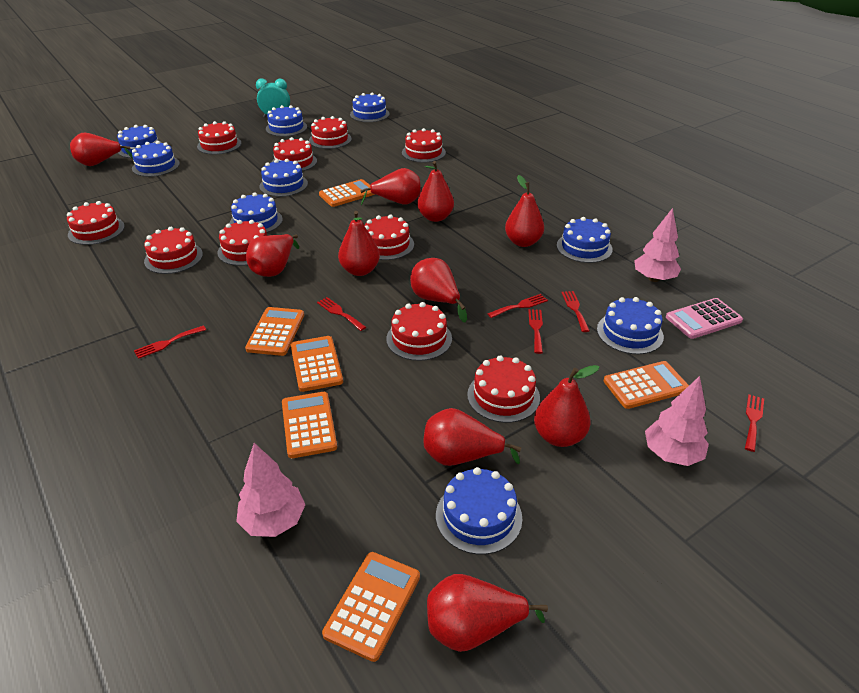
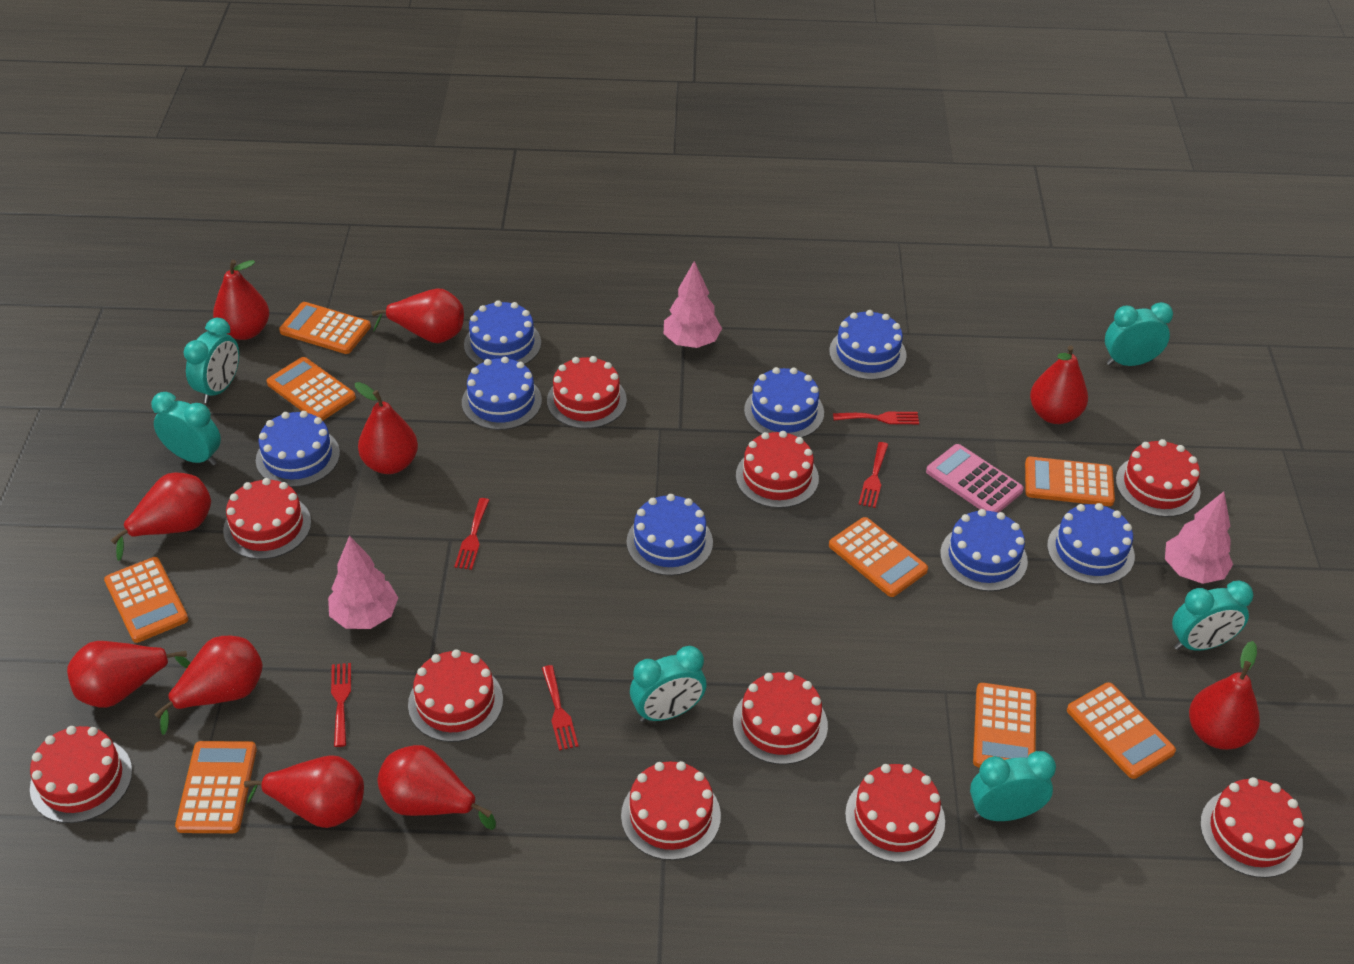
blue cake: 9 -> 8
orange calculator: 6 -> 8
red fork: 6 -> 5
turquoise clock: 1 -> 6

